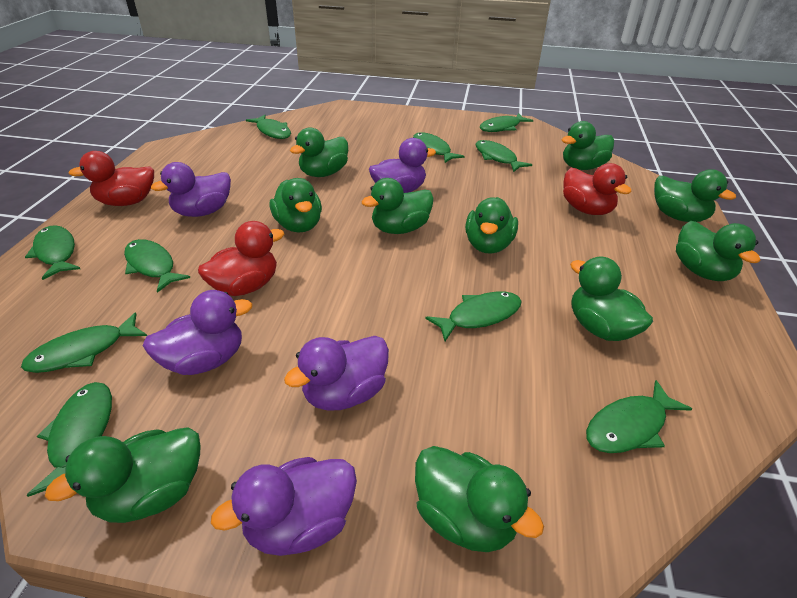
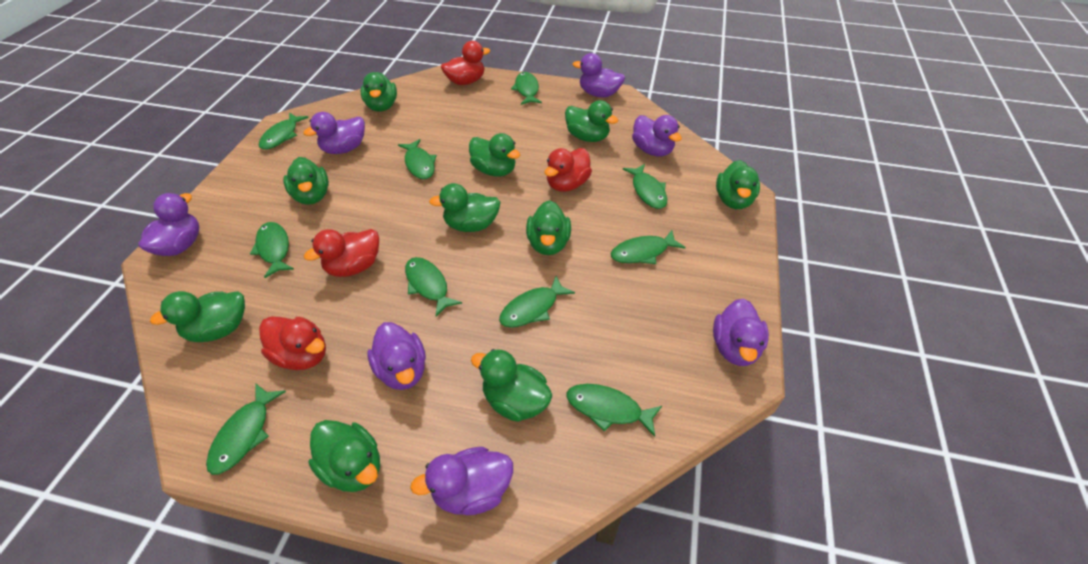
purple duck: 5 -> 7
red duck: 3 -> 4

